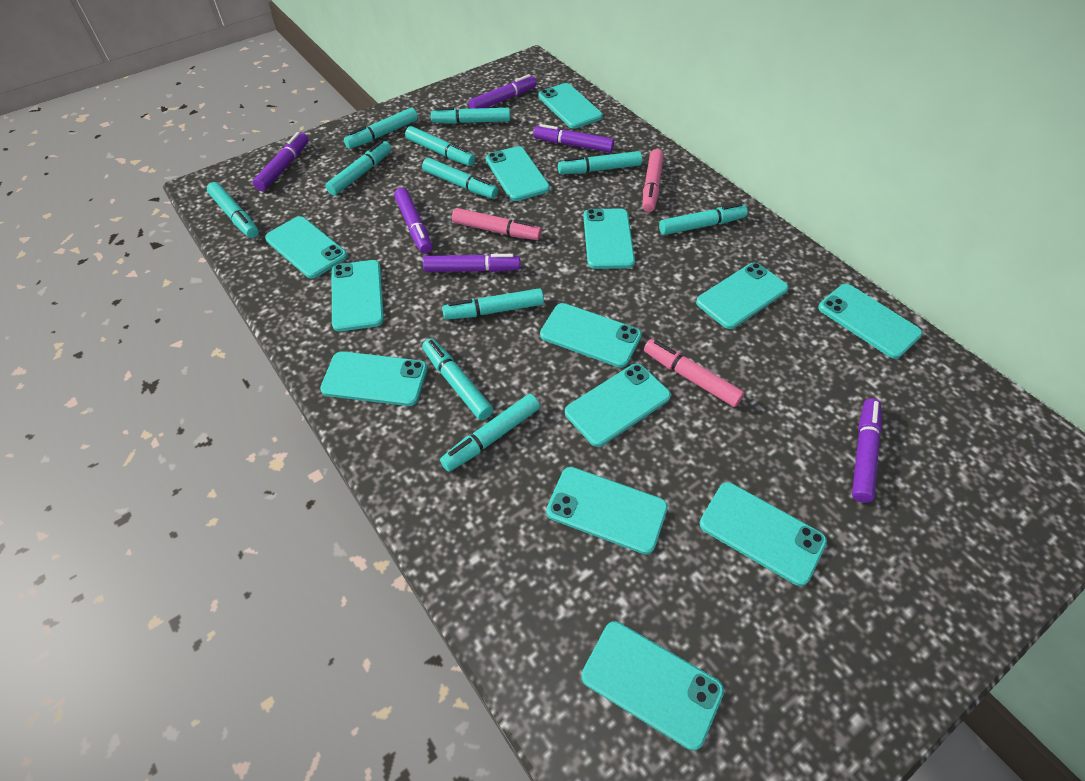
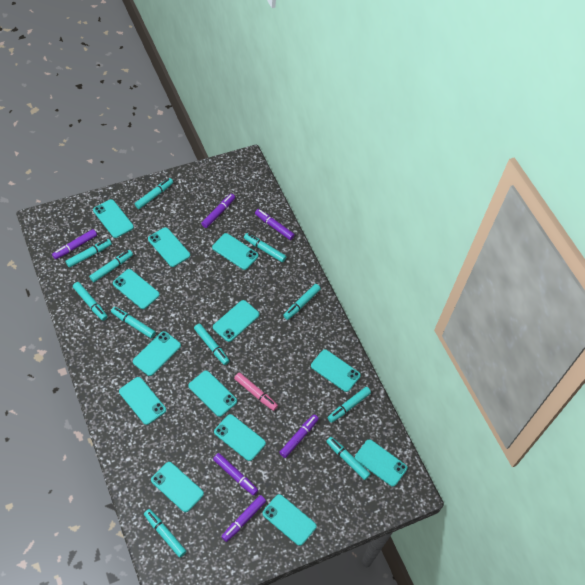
pink marker: 3 -> 1

